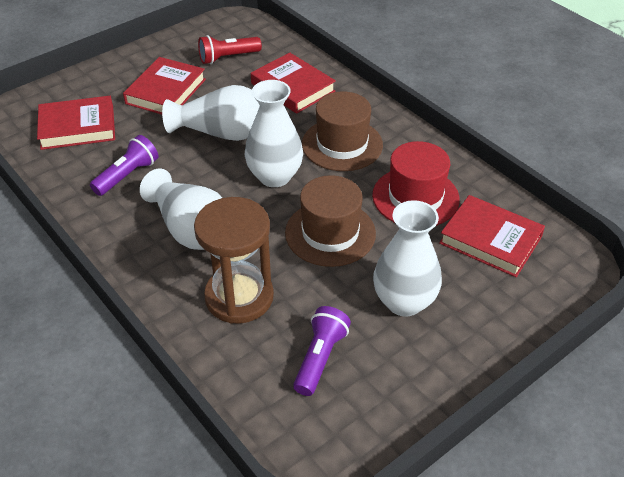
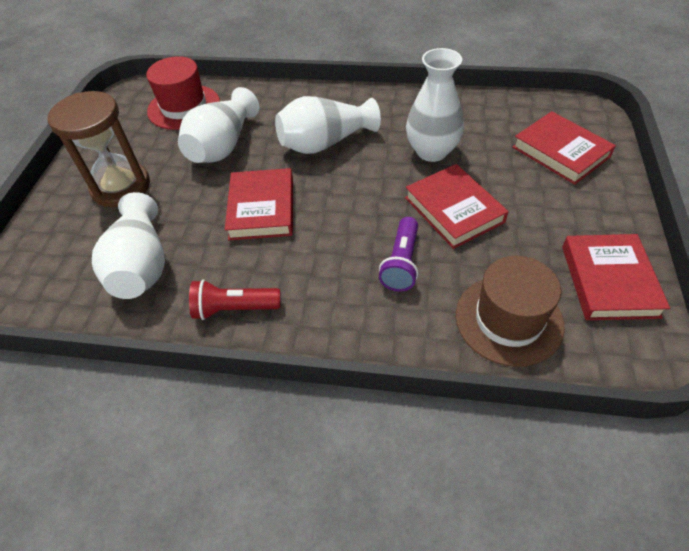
brown hat: 2 -> 1
purple flashlight: 2 -> 1

